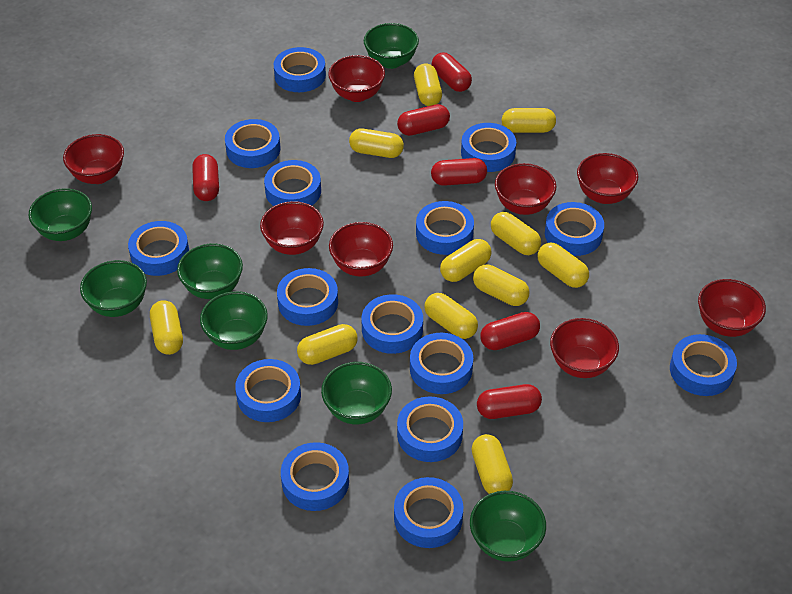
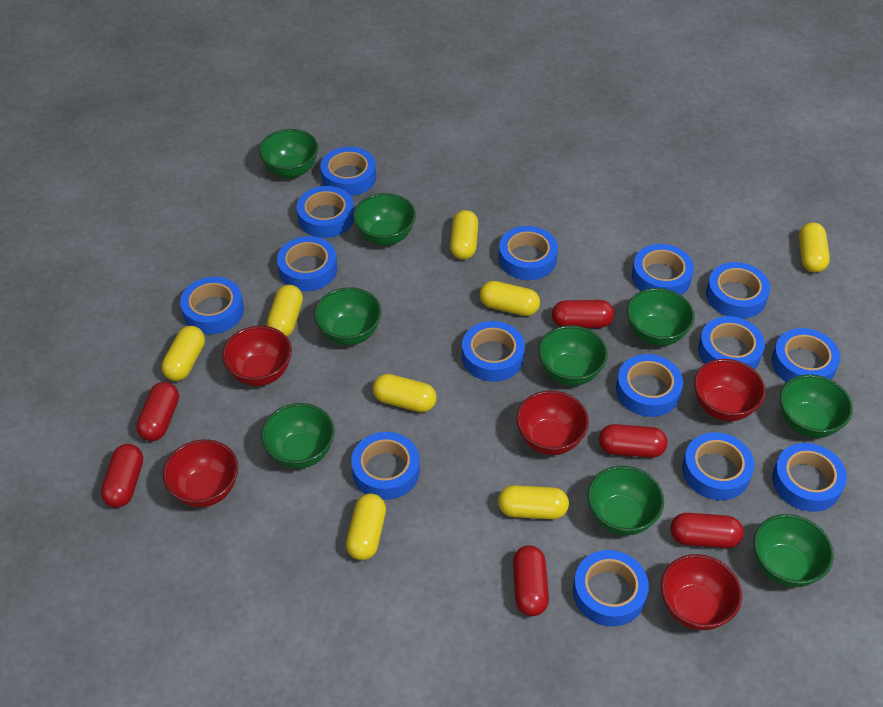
green bowl: 7 -> 9
red bowl: 8 -> 5
yellow capsule: 11 -> 8

